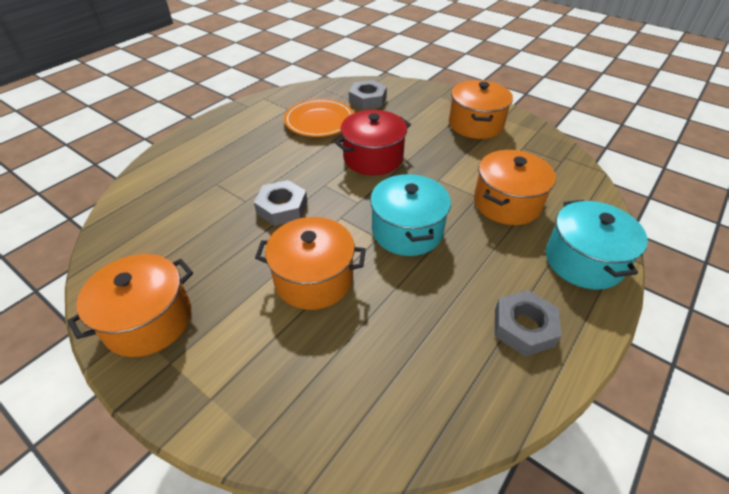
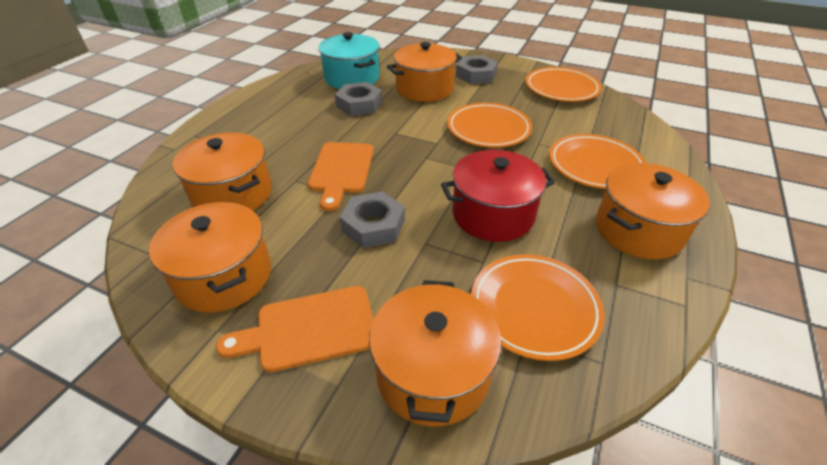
orange cutting board: 0 -> 2
orange plate: 1 -> 4
orange pot: 4 -> 5
turquoise pot: 2 -> 1

